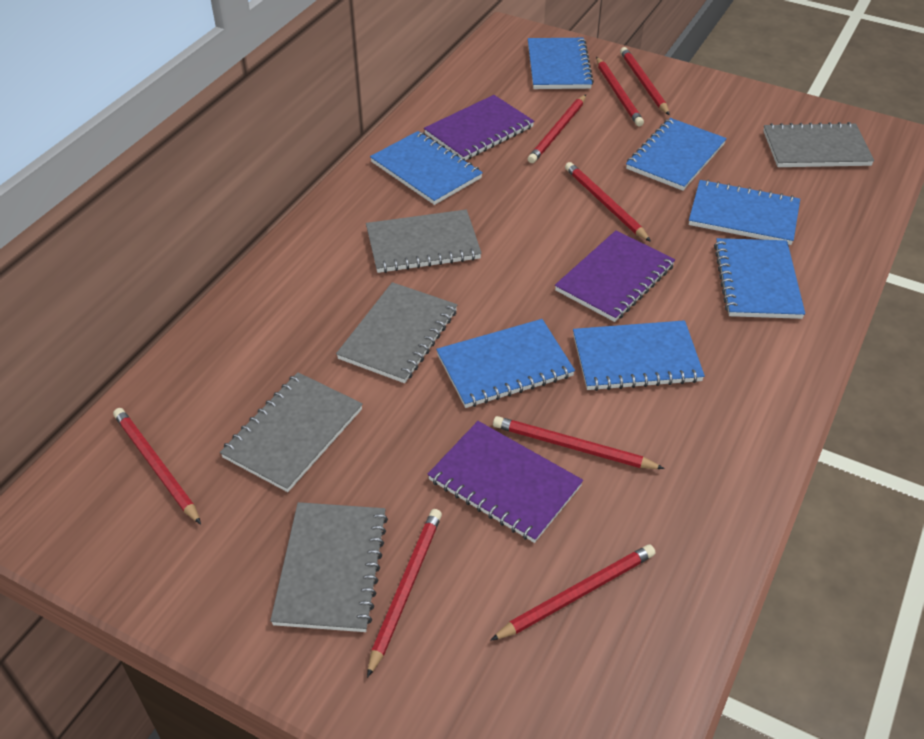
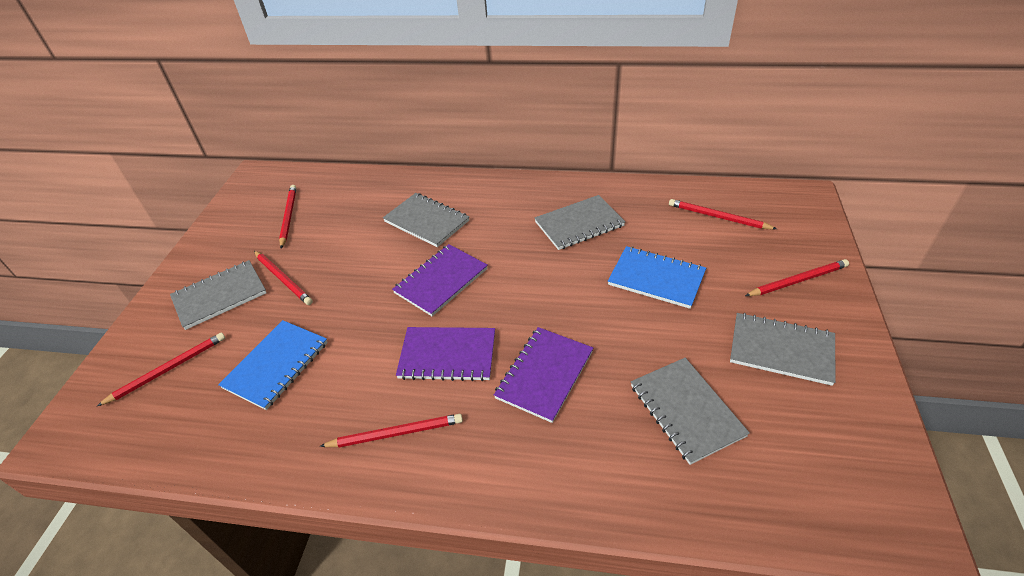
blue notebook: 7 -> 2
red pencil: 8 -> 6

